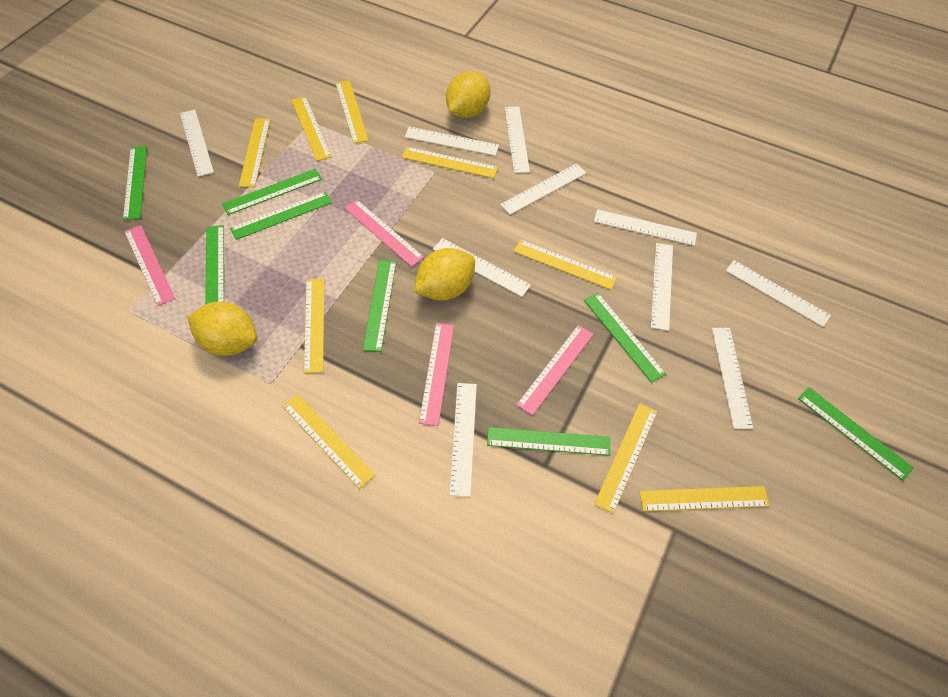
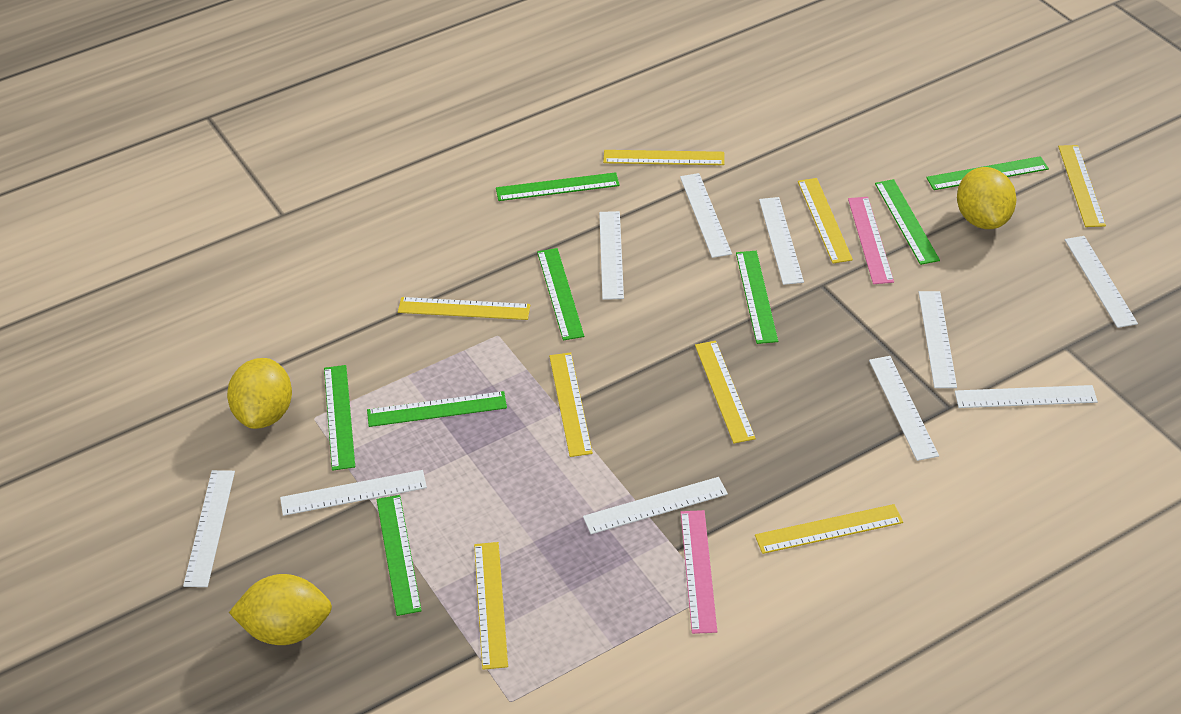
pink ruler: 4 -> 2
yellow ruler: 9 -> 8

